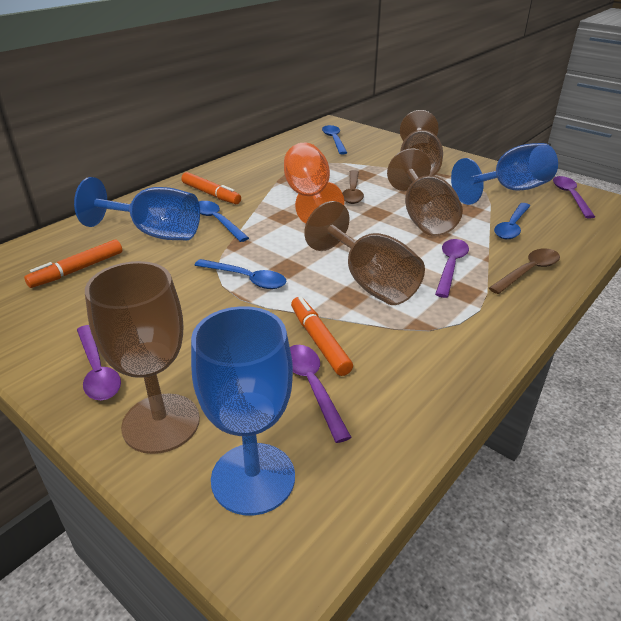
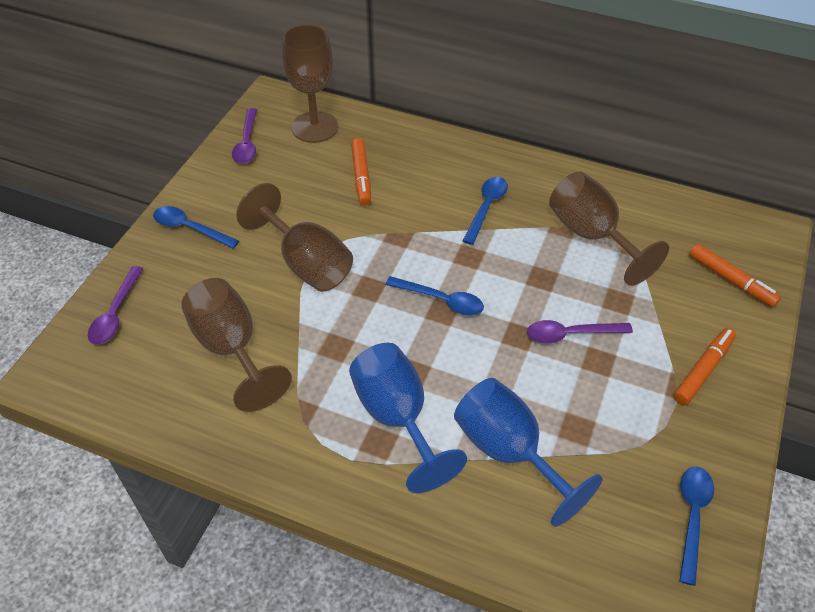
blue goblet: 3 -> 2
brown spoon: 2 -> 0
orange goblet: 1 -> 0
purple spoon: 4 -> 3

